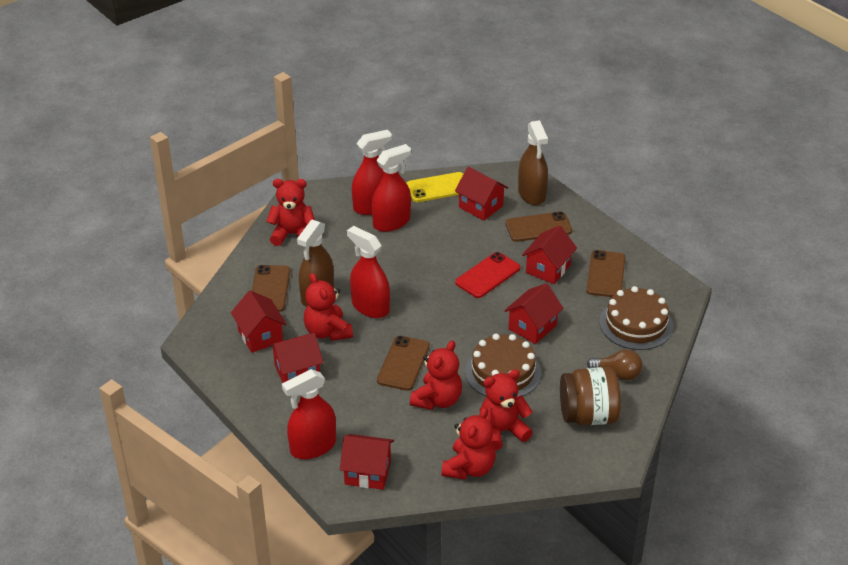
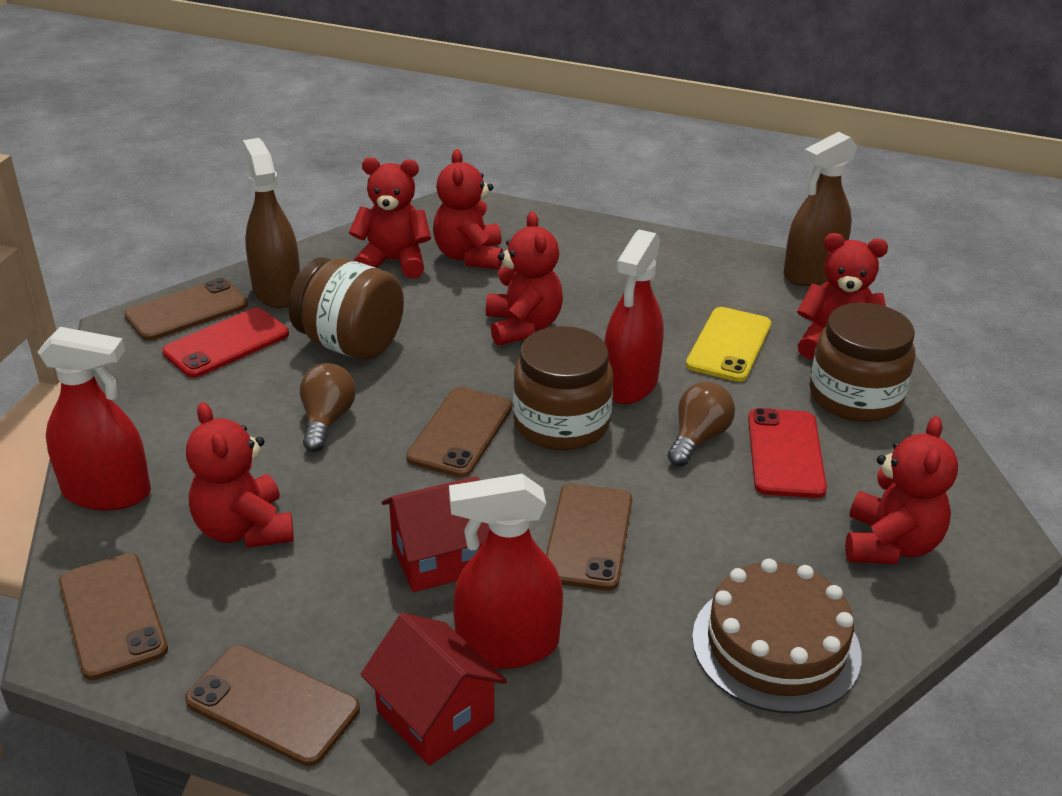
brown cake: 2 -> 1
brown jar: 1 -> 3
brown light bulb: 1 -> 2
brown phone: 4 -> 5
red house: 6 -> 2
red phone: 1 -> 2
red spray bottle: 4 -> 3
red teddy bear: 5 -> 6

